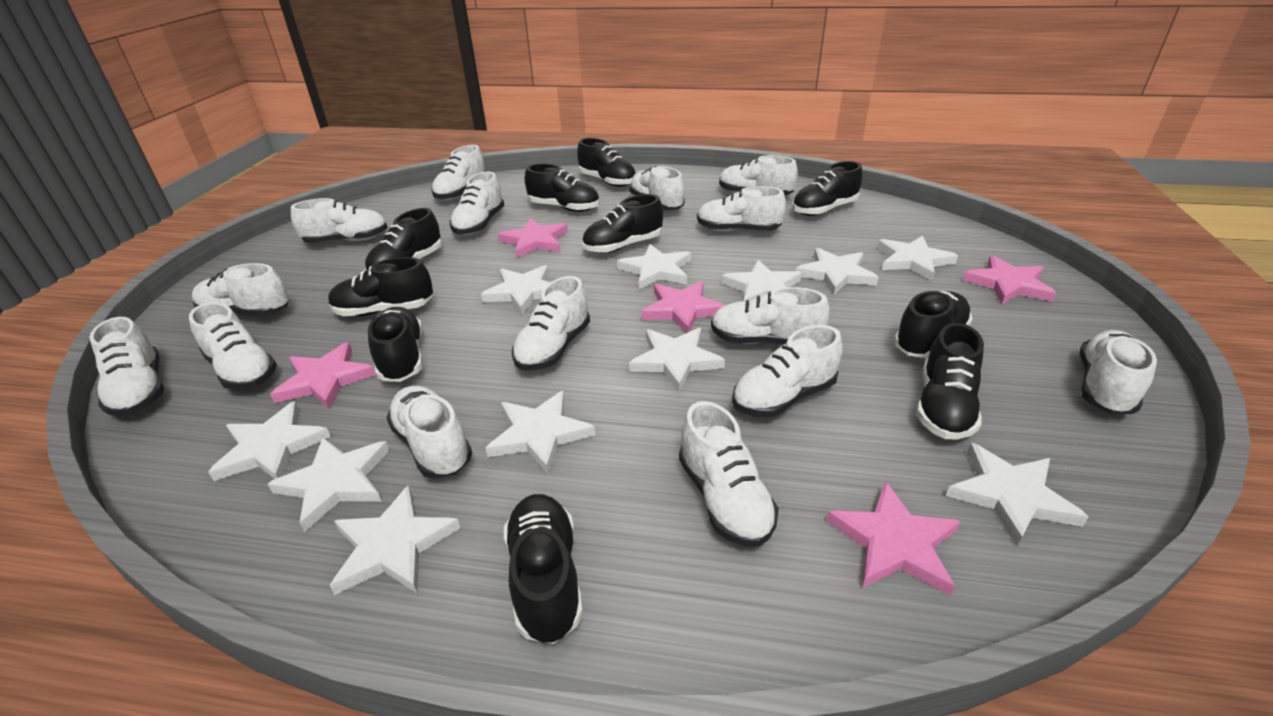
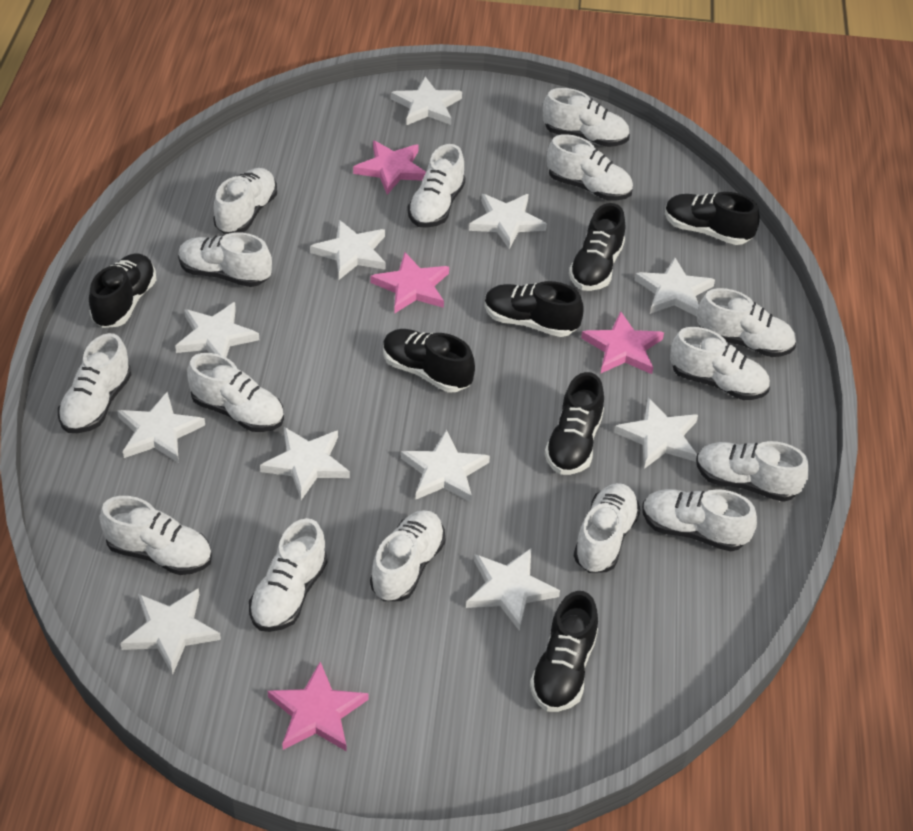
black shoe: 10 -> 7
pink star: 5 -> 4

